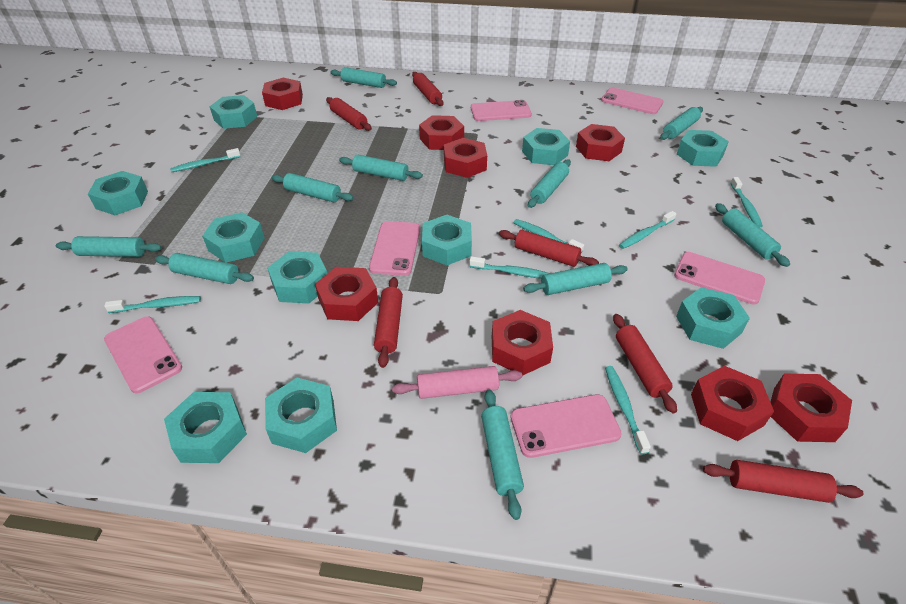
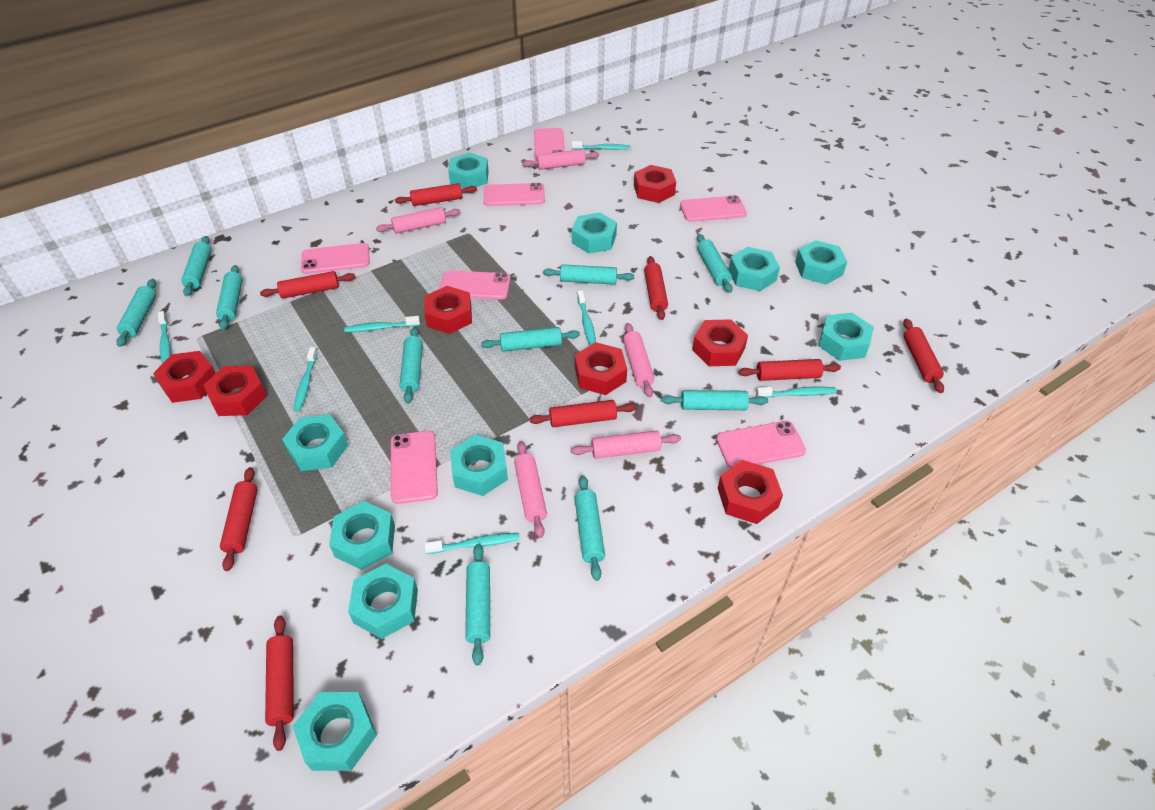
pink phone: 6 -> 7
pink rolling pin: 1 -> 5
red nut: 8 -> 7
red rolling pin: 6 -> 8

